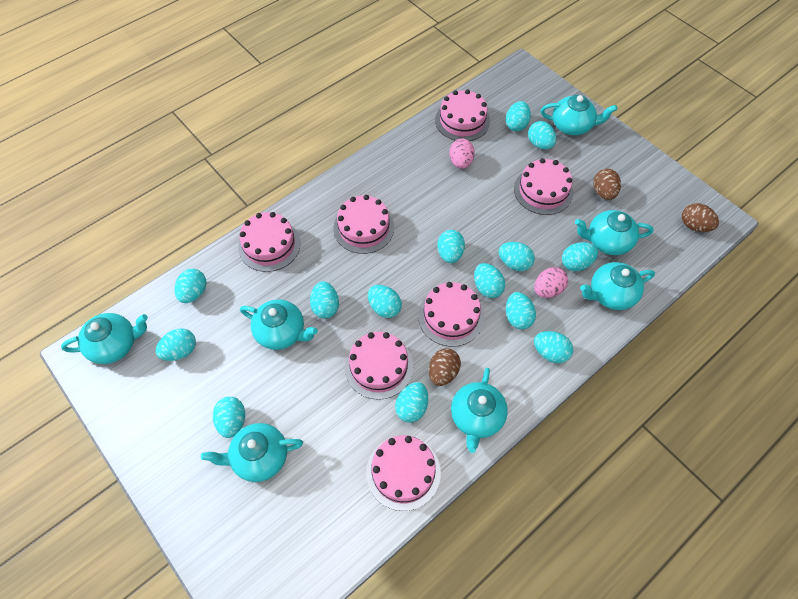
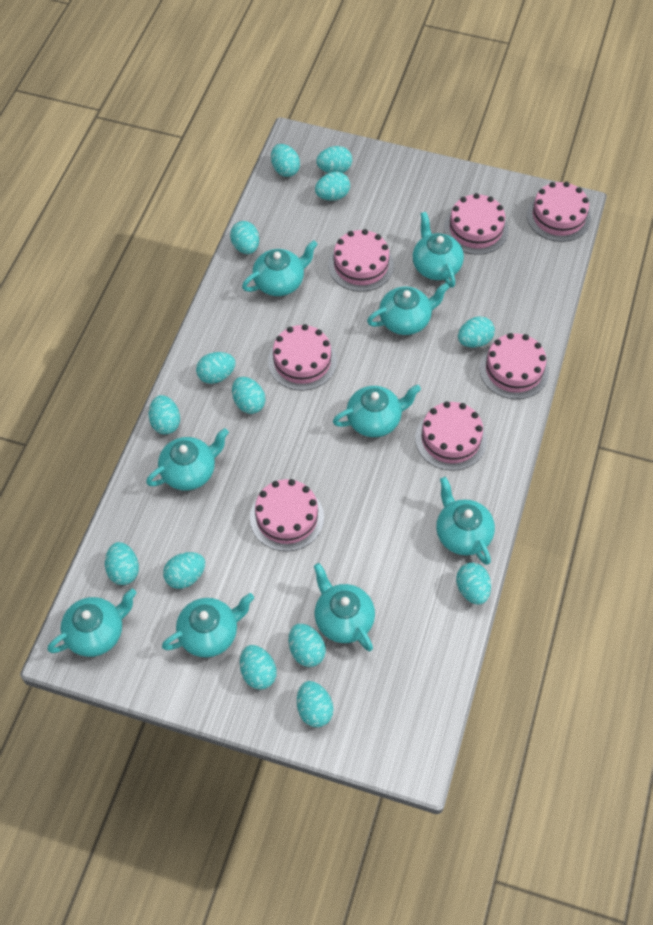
brown egg: 3 -> 0
pink egg: 2 -> 0
turquoise teapot: 7 -> 9

